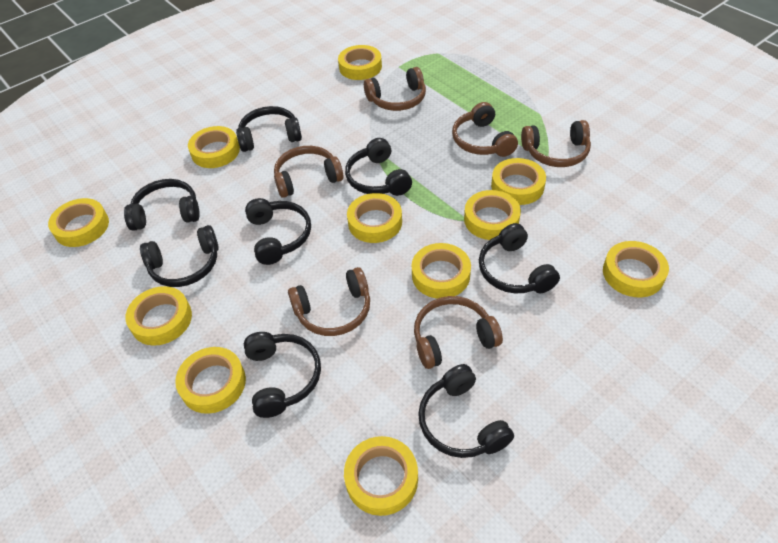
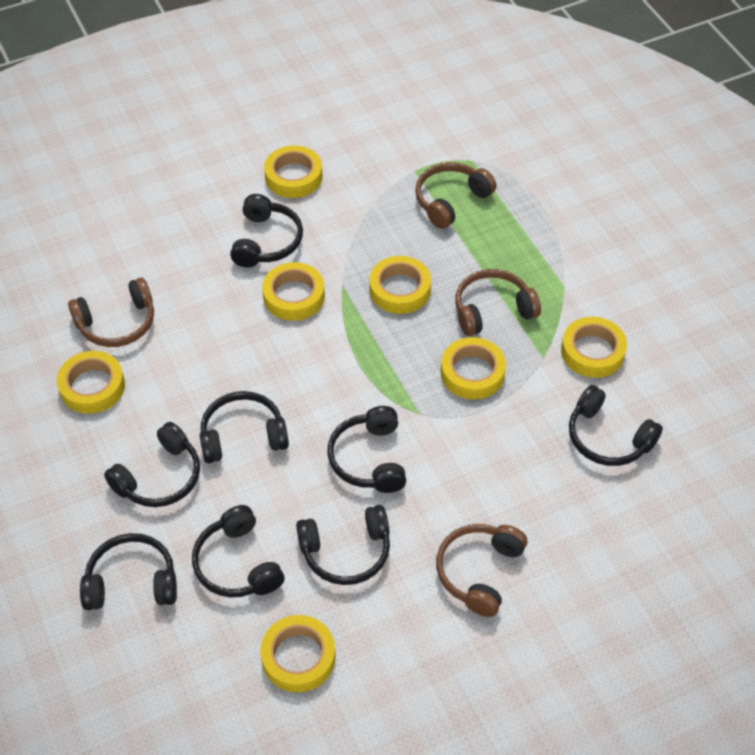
brown headphones: 6 -> 4
yellow tape: 11 -> 7

